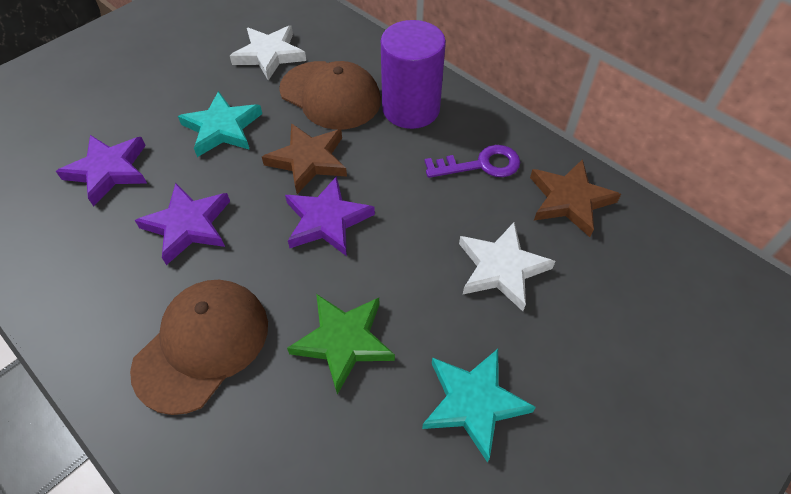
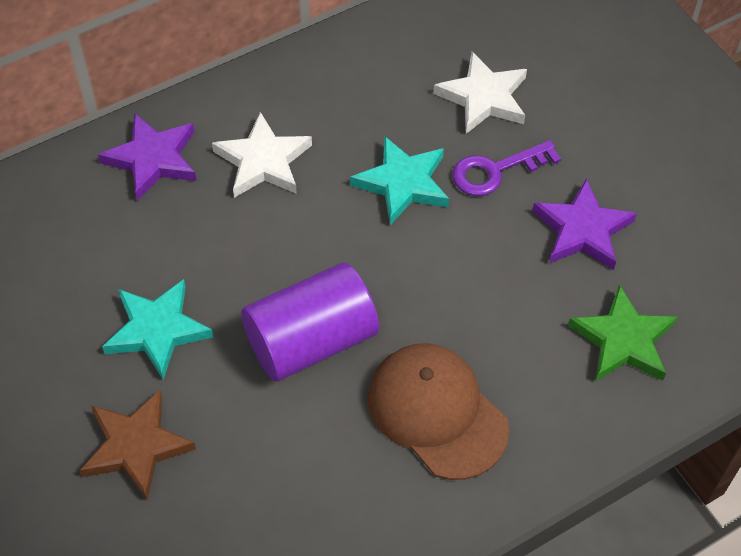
brown cap: 2 -> 1
brown star: 2 -> 1
purple star: 3 -> 2

